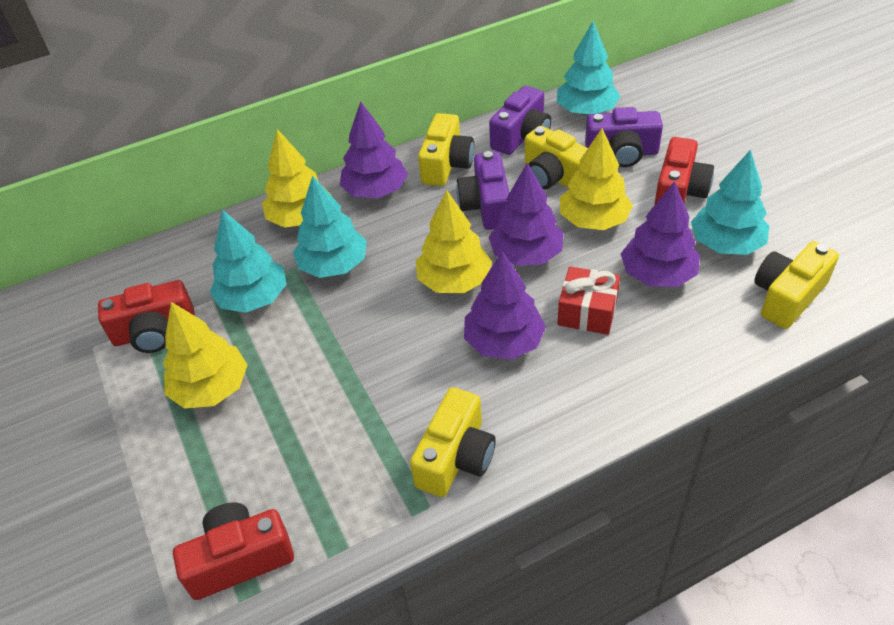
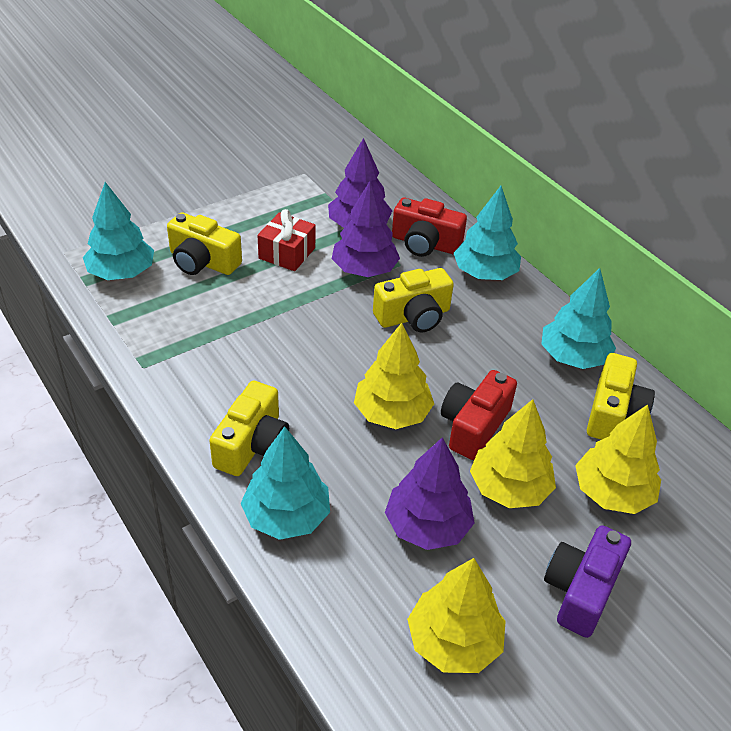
purple camera: 3 -> 1
purple tree: 4 -> 3
red camera: 3 -> 2

